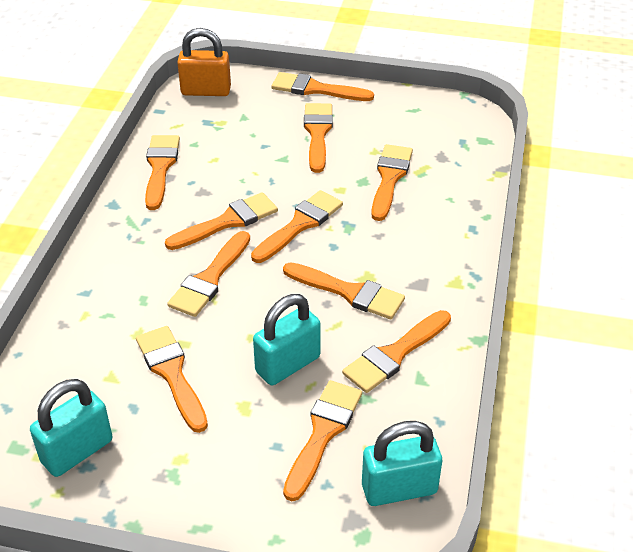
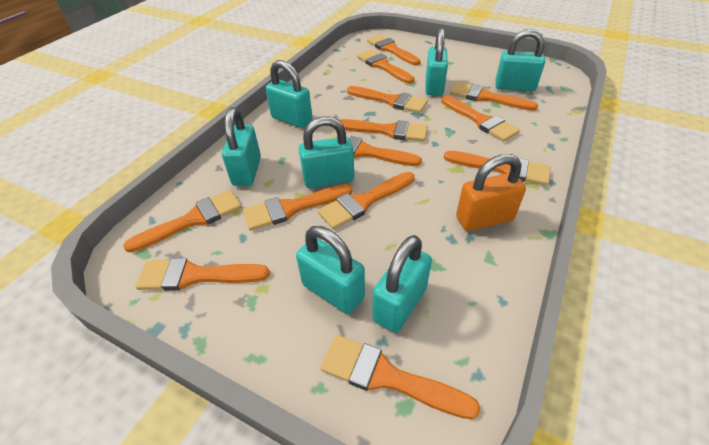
orange brush: 11 -> 13
turquoise padlock: 3 -> 7

